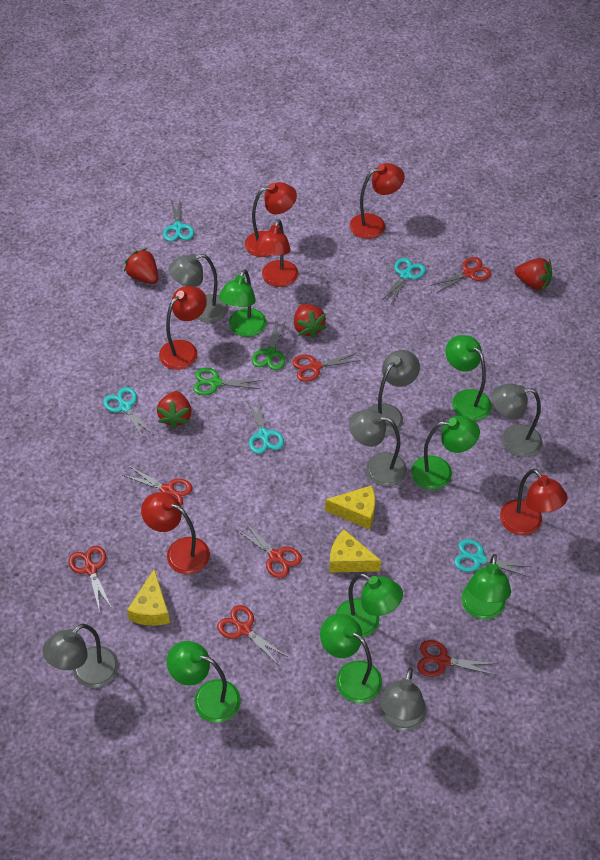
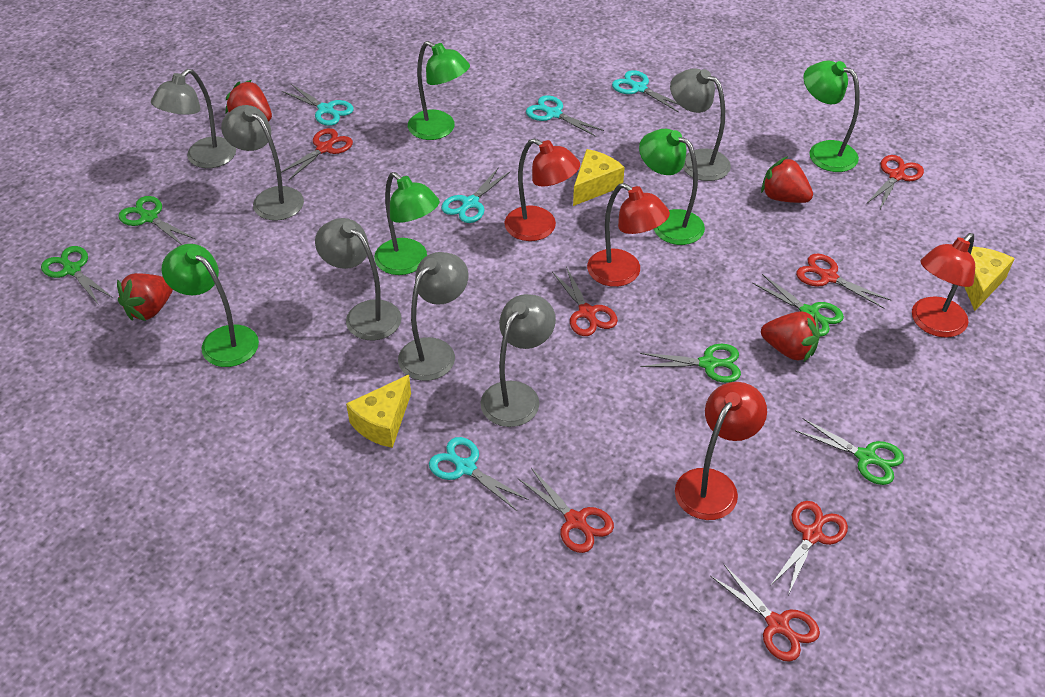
green lamp: 7 -> 5
green scissors: 2 -> 5
red lamp: 6 -> 4

